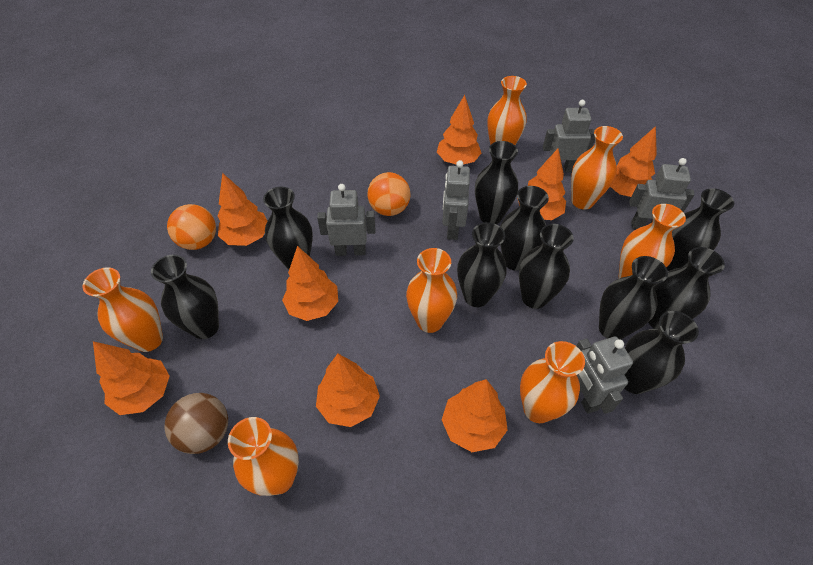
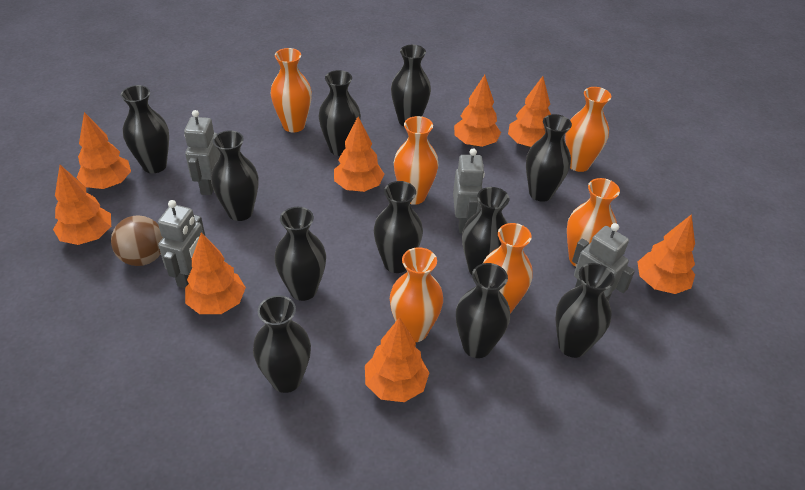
black vase: 10 -> 11
grey robot: 5 -> 4
orange ball: 2 -> 0
orange vase: 7 -> 6

